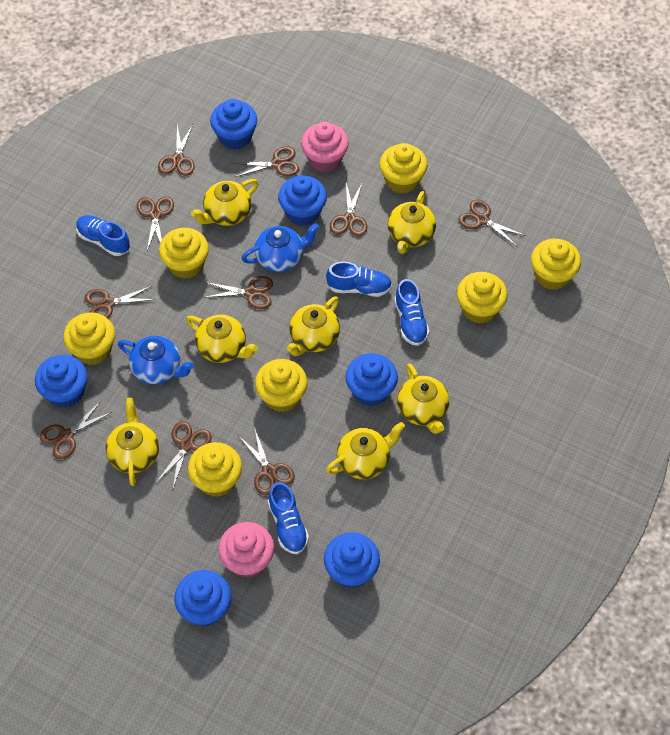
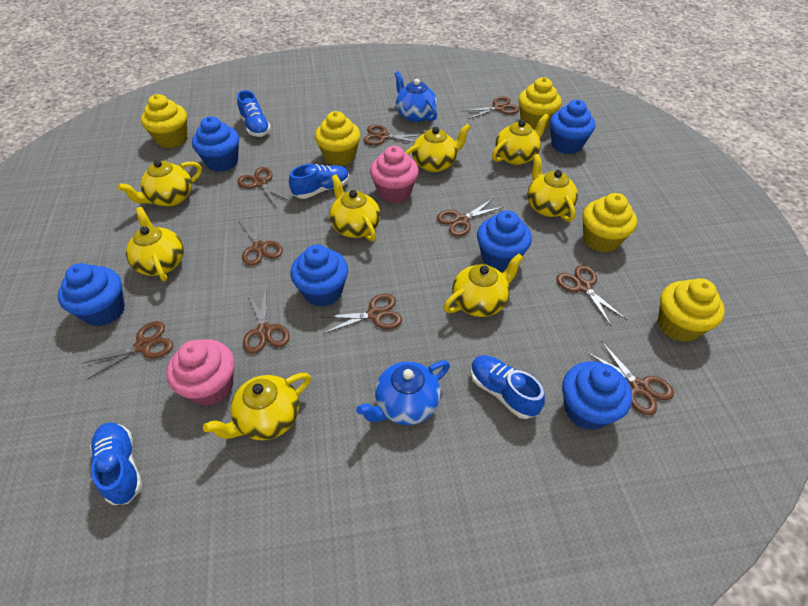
yellow cupcake: 7 -> 5
yellow teapot: 7 -> 8

